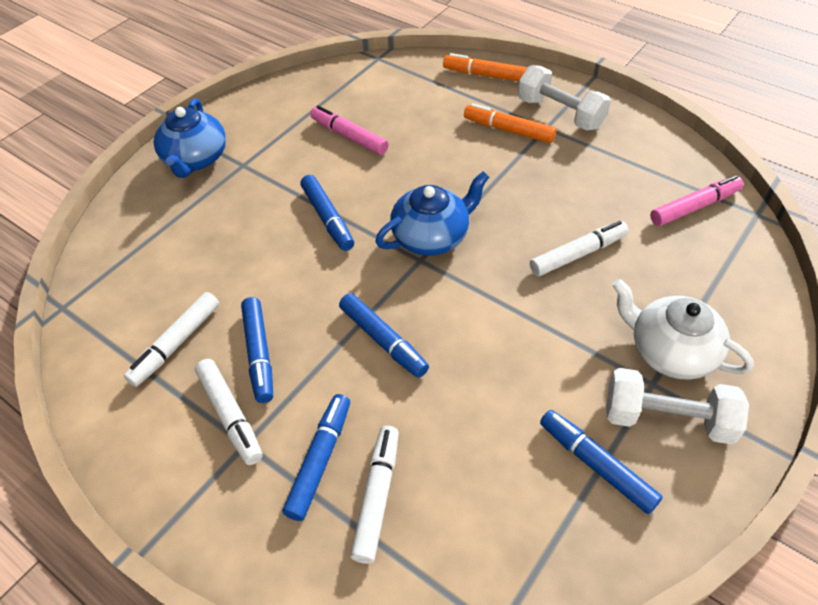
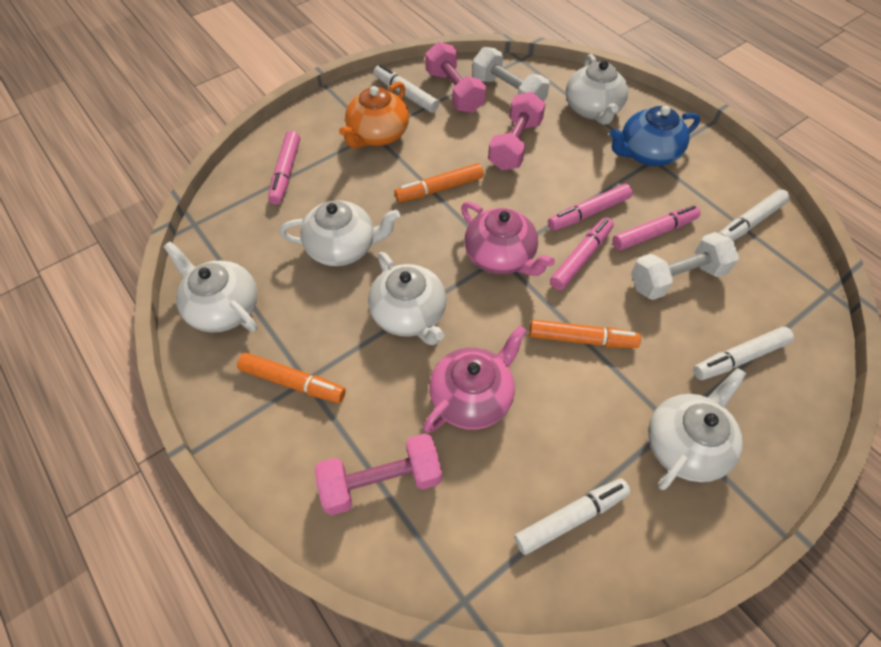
blue marker: 5 -> 0
blue teapot: 2 -> 1
orange marker: 2 -> 3
orange teapot: 0 -> 1
pink dumbbell: 0 -> 3
pink marker: 2 -> 4
pink teapot: 0 -> 2
white teapot: 1 -> 5

